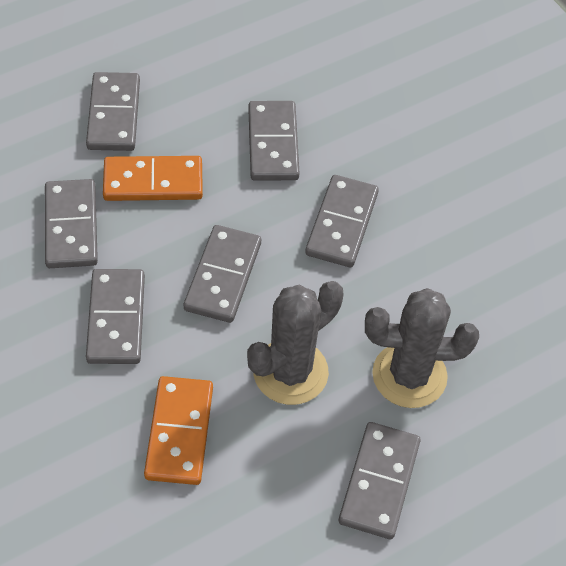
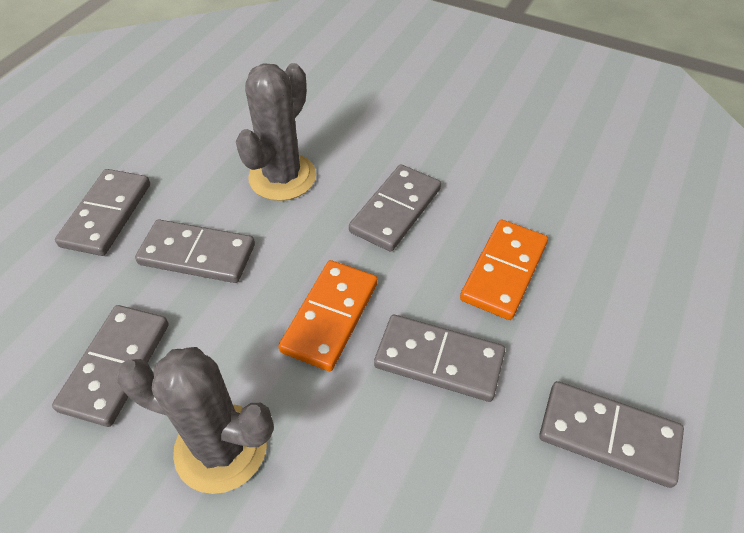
grey domino: 7 -> 6

